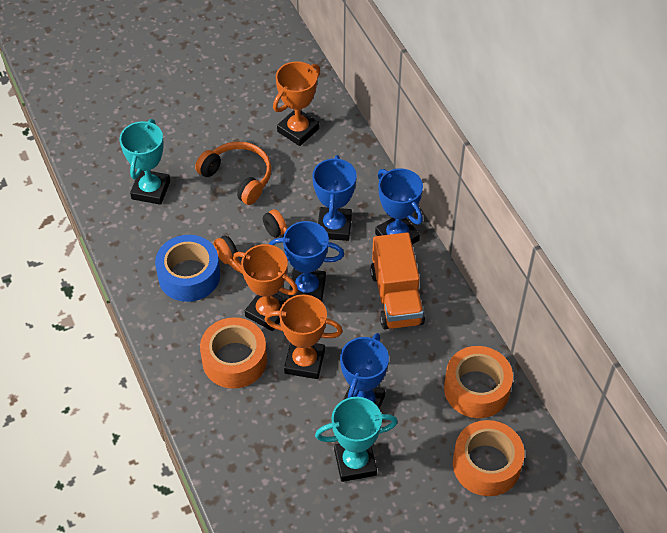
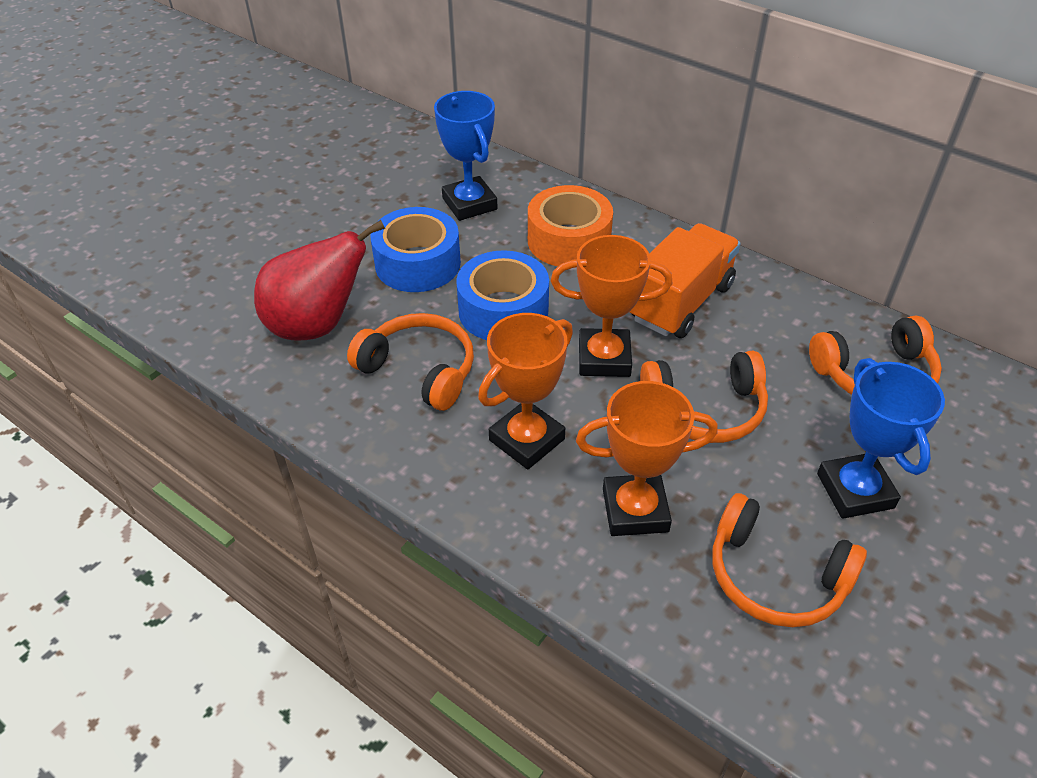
blue tape: 1 -> 2
blue trophy: 4 -> 2
orange headphones: 2 -> 4
orange tape: 3 -> 1
red pear: 0 -> 1
turquoise trophy: 2 -> 0

